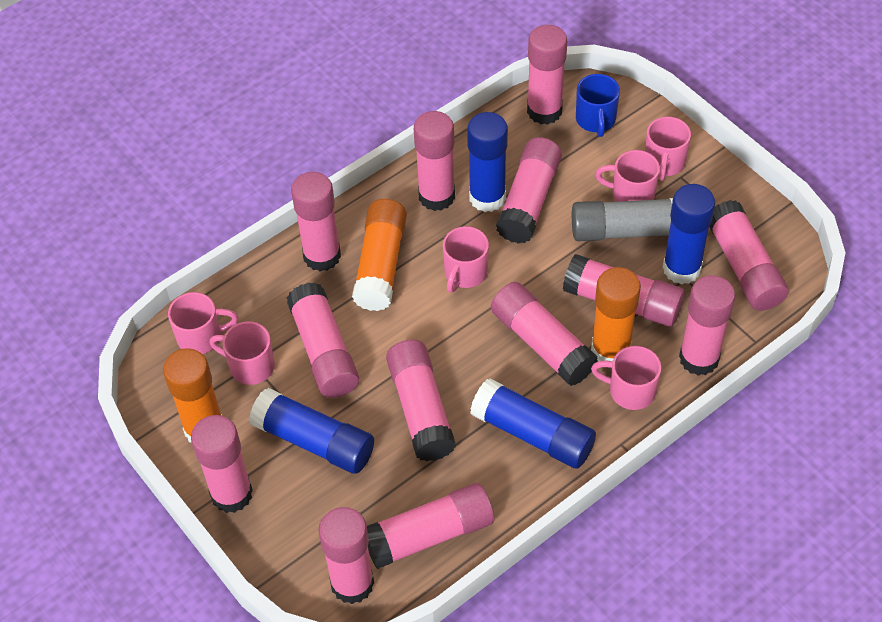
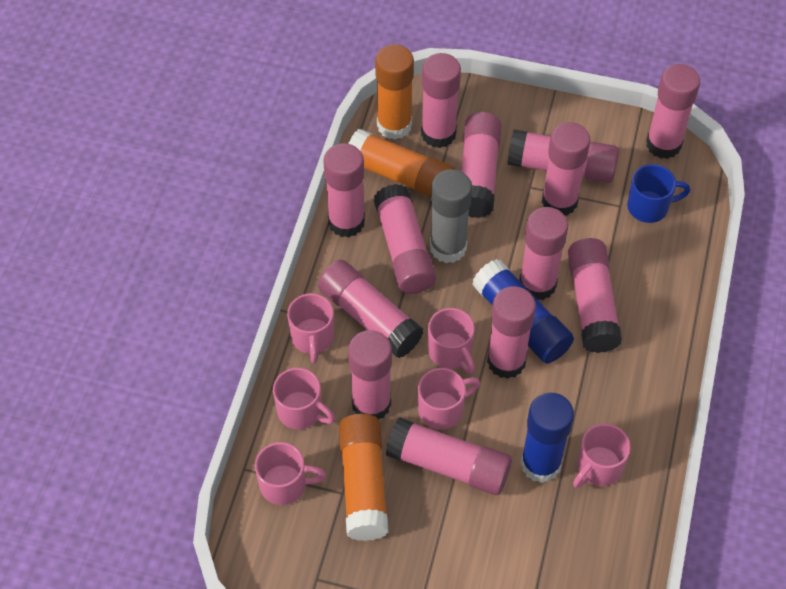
blue glue stick: 4 -> 2

